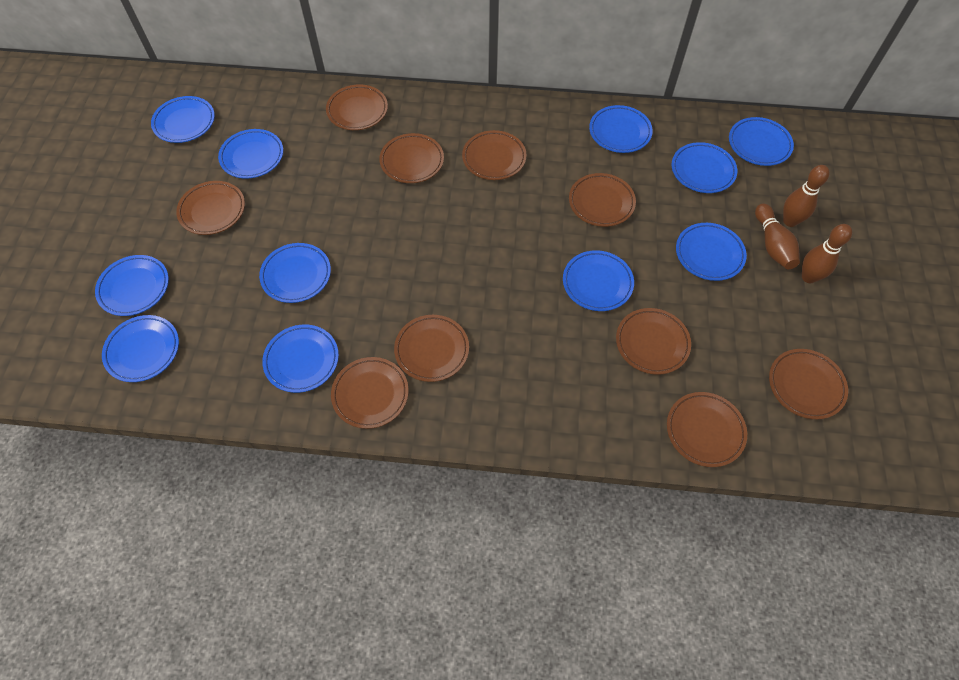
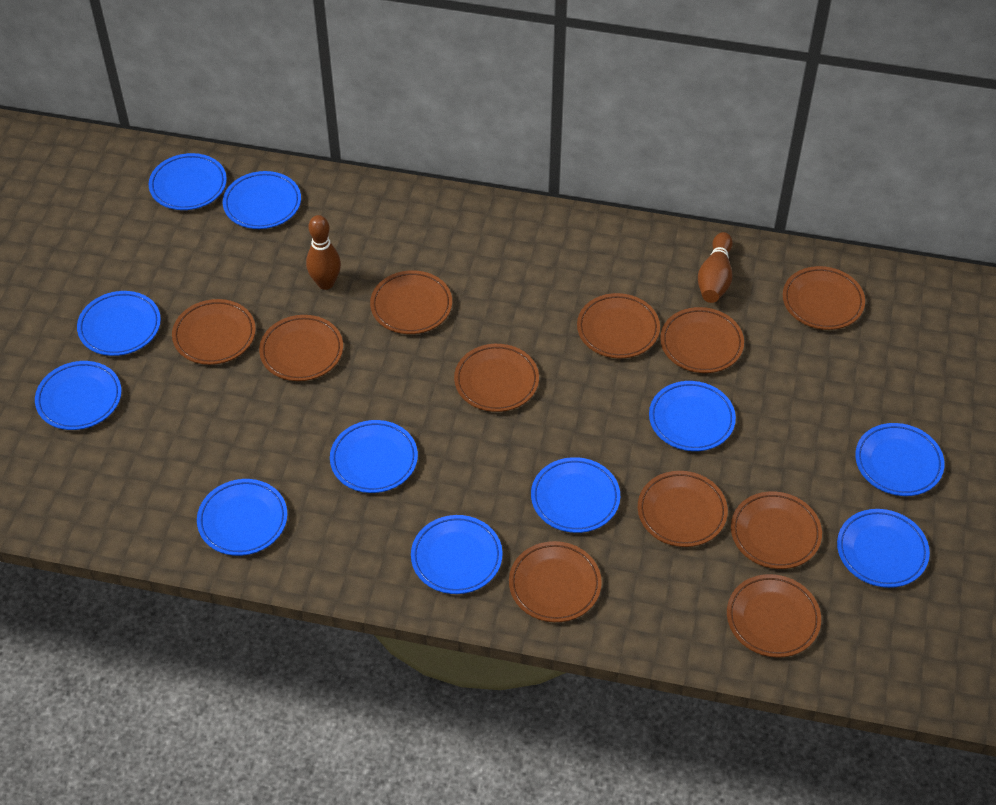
brown bowling pin: 3 -> 2
brown plate: 10 -> 11

